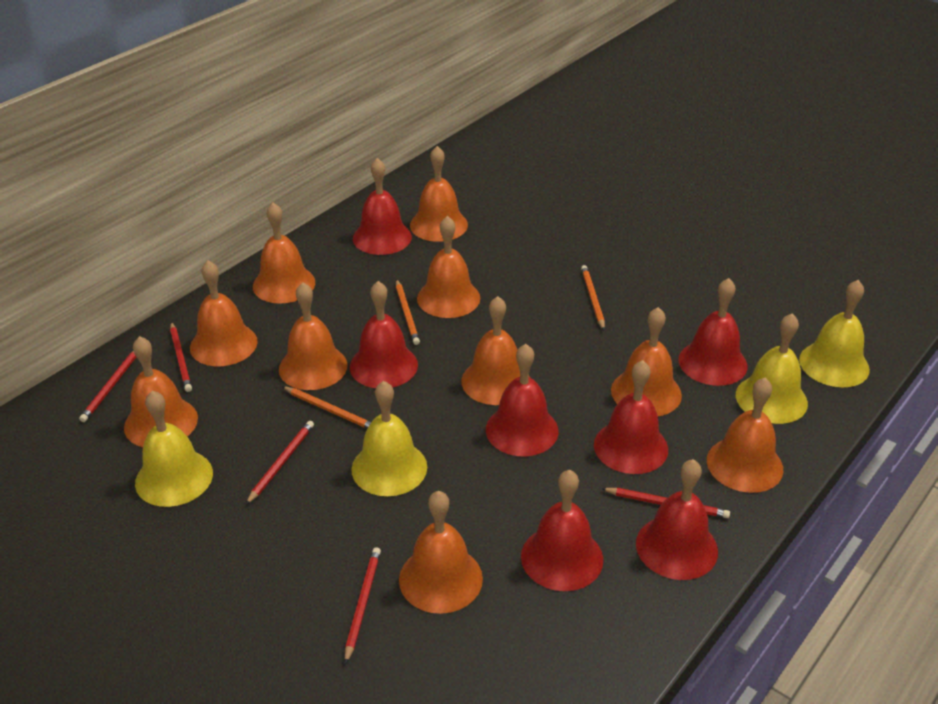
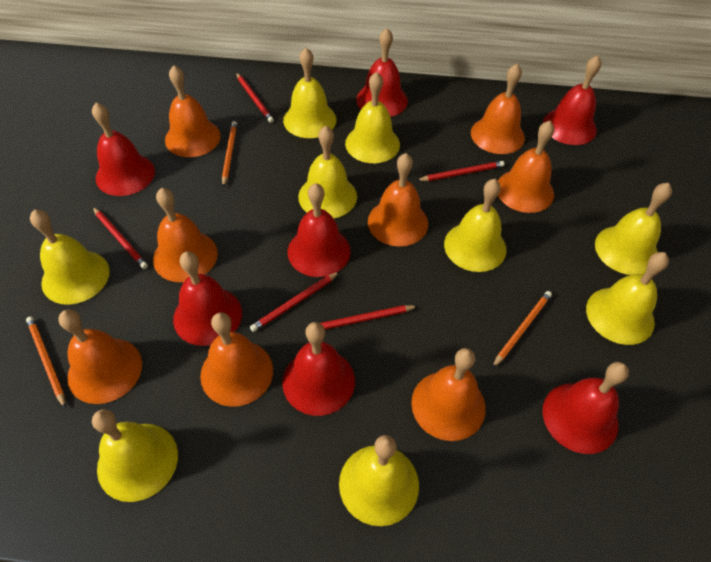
orange bell: 10 -> 8
yellow bell: 4 -> 9

